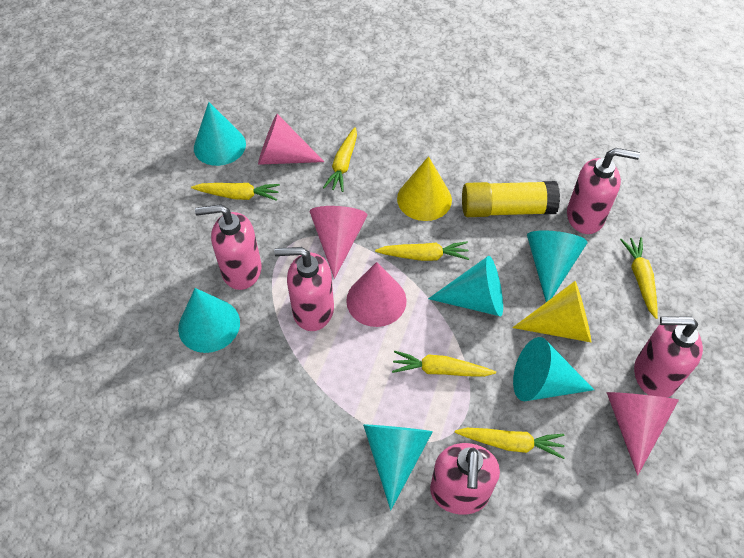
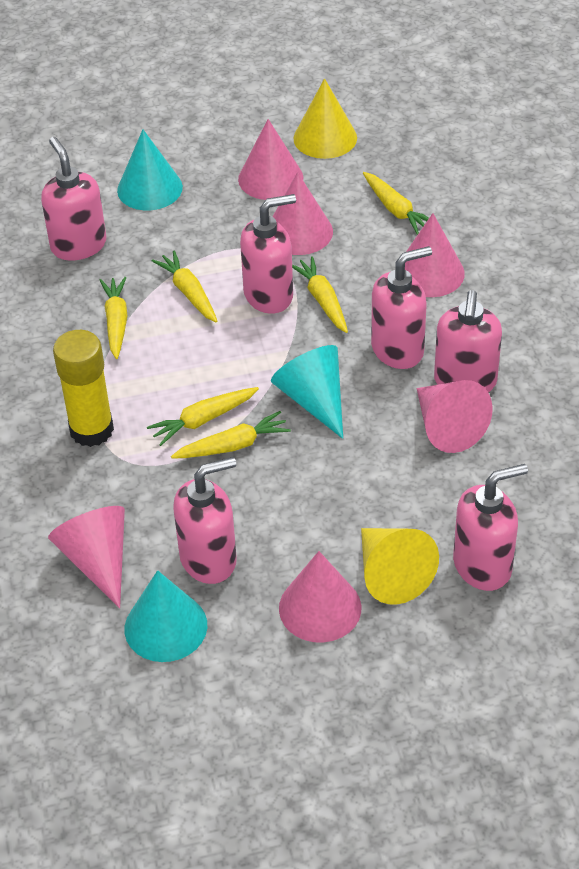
pink cone: 4 -> 6
pink soap dispenser: 5 -> 6
turquoise cone: 6 -> 3

